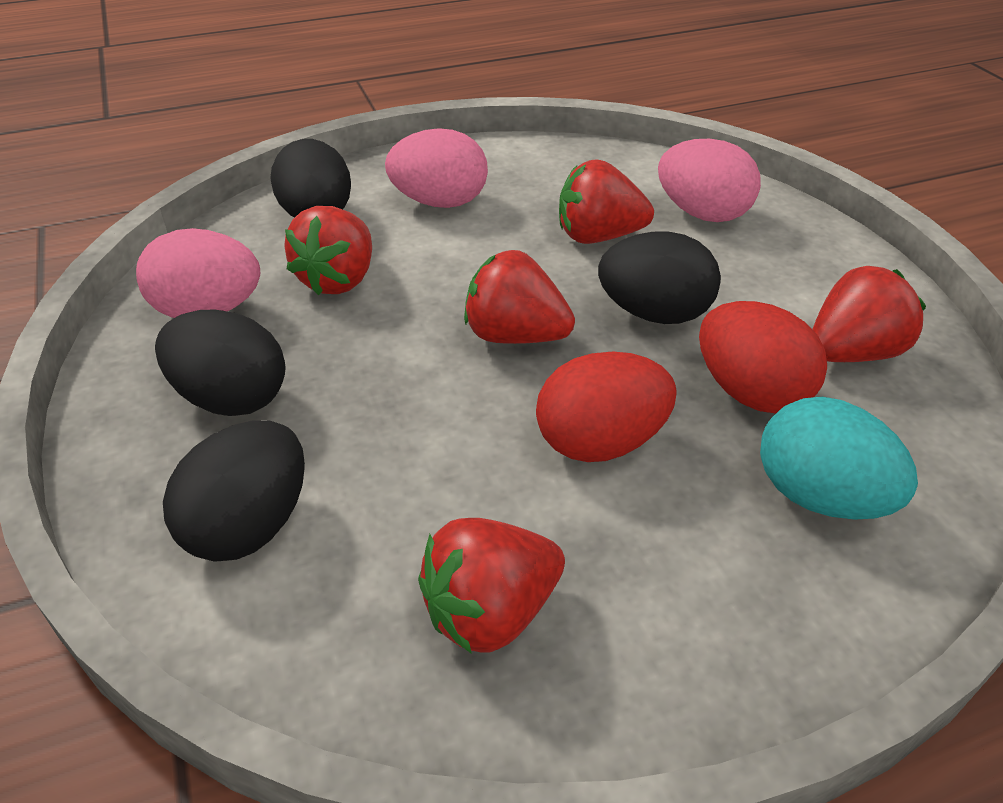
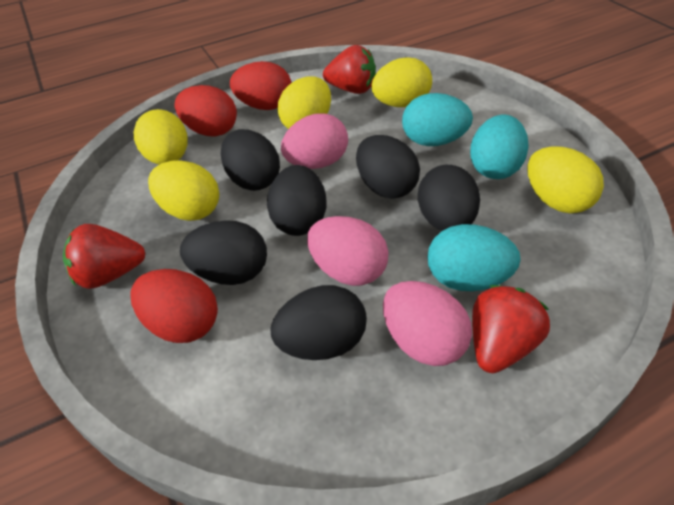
black egg: 4 -> 6
red egg: 2 -> 3
red strawberry: 5 -> 3
turquoise egg: 1 -> 3
yellow egg: 0 -> 5

